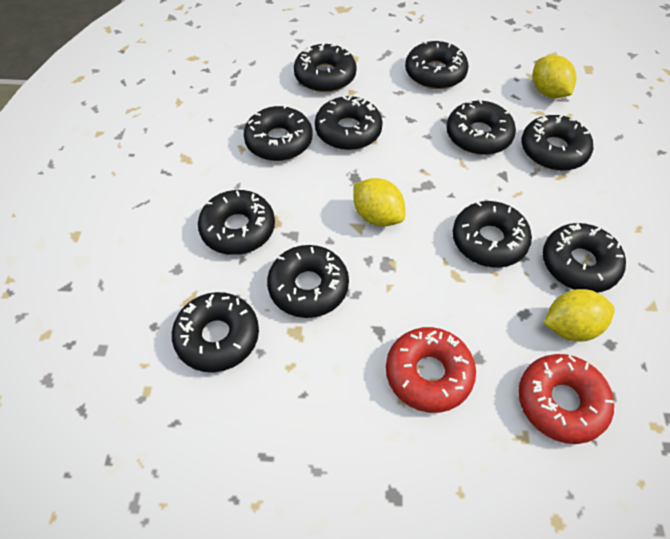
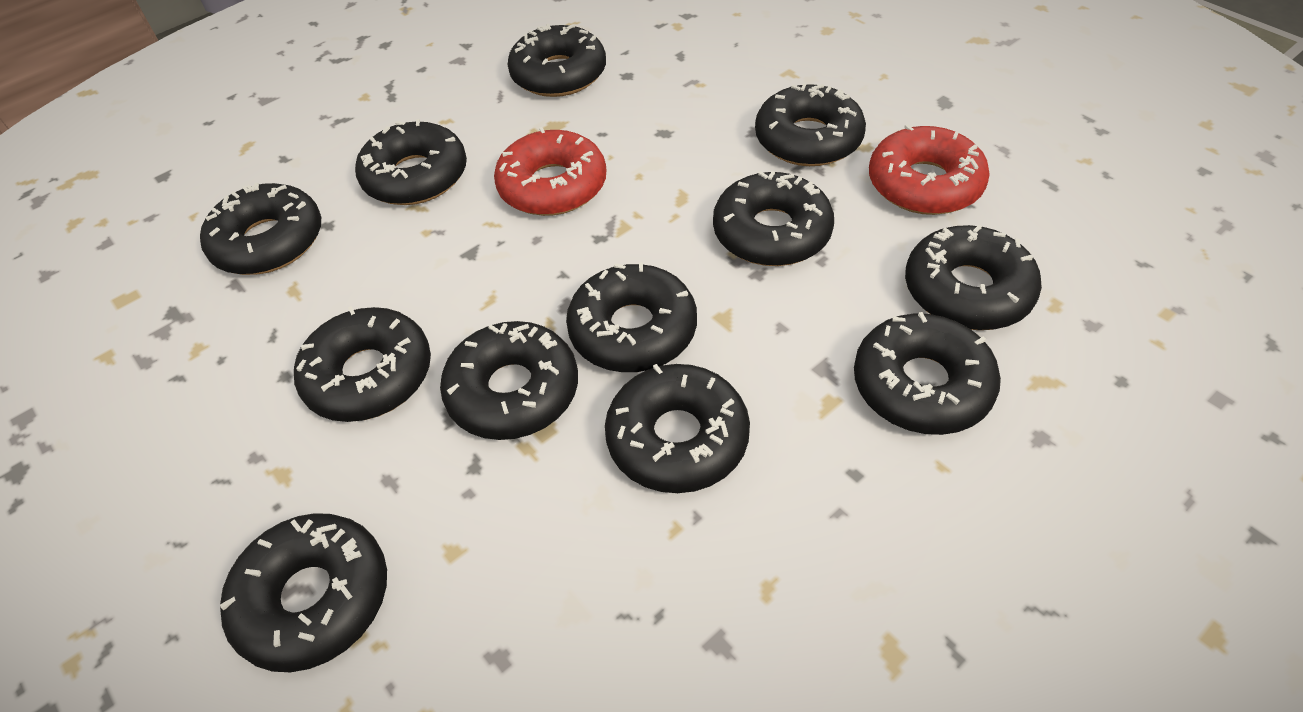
black donut: 11 -> 12
yellow lemon: 3 -> 0

